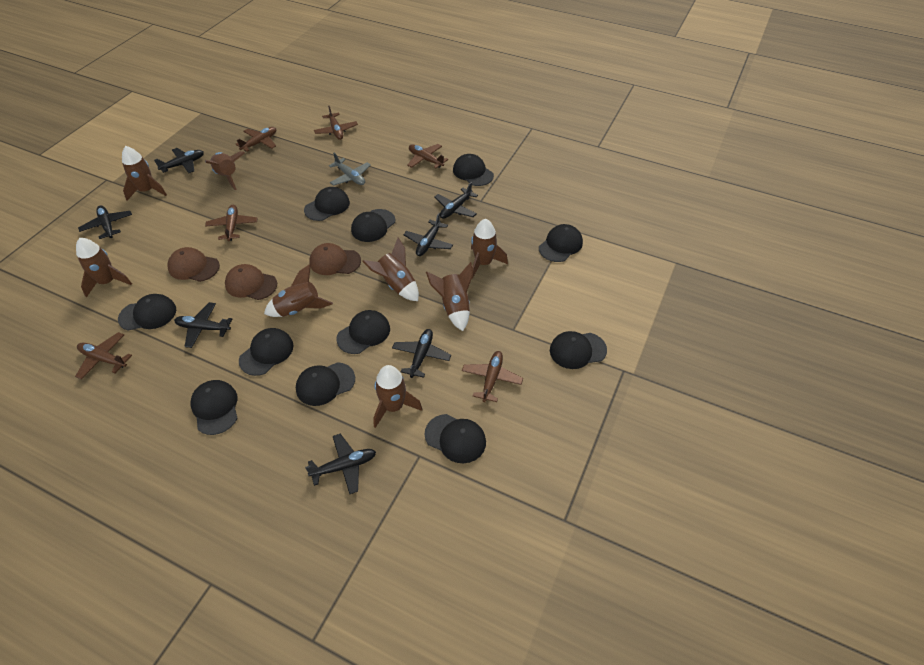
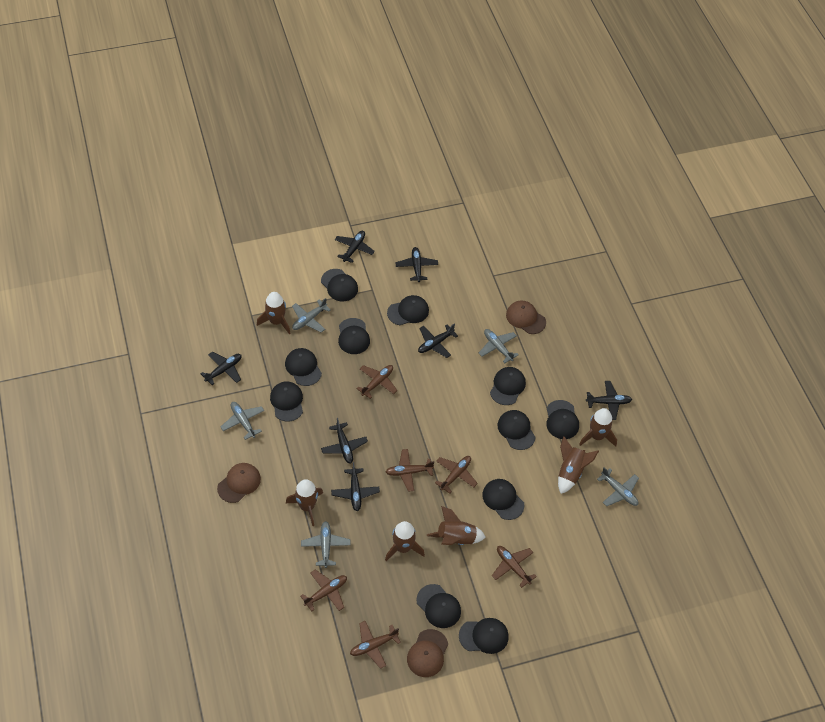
brown rocket: 8 -> 6
grey plane: 1 -> 5

